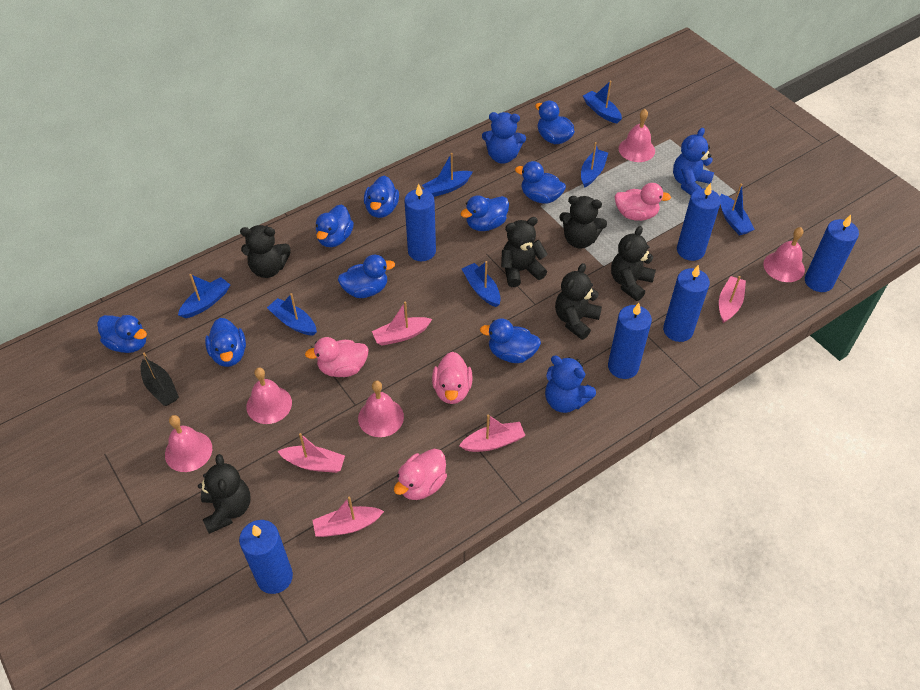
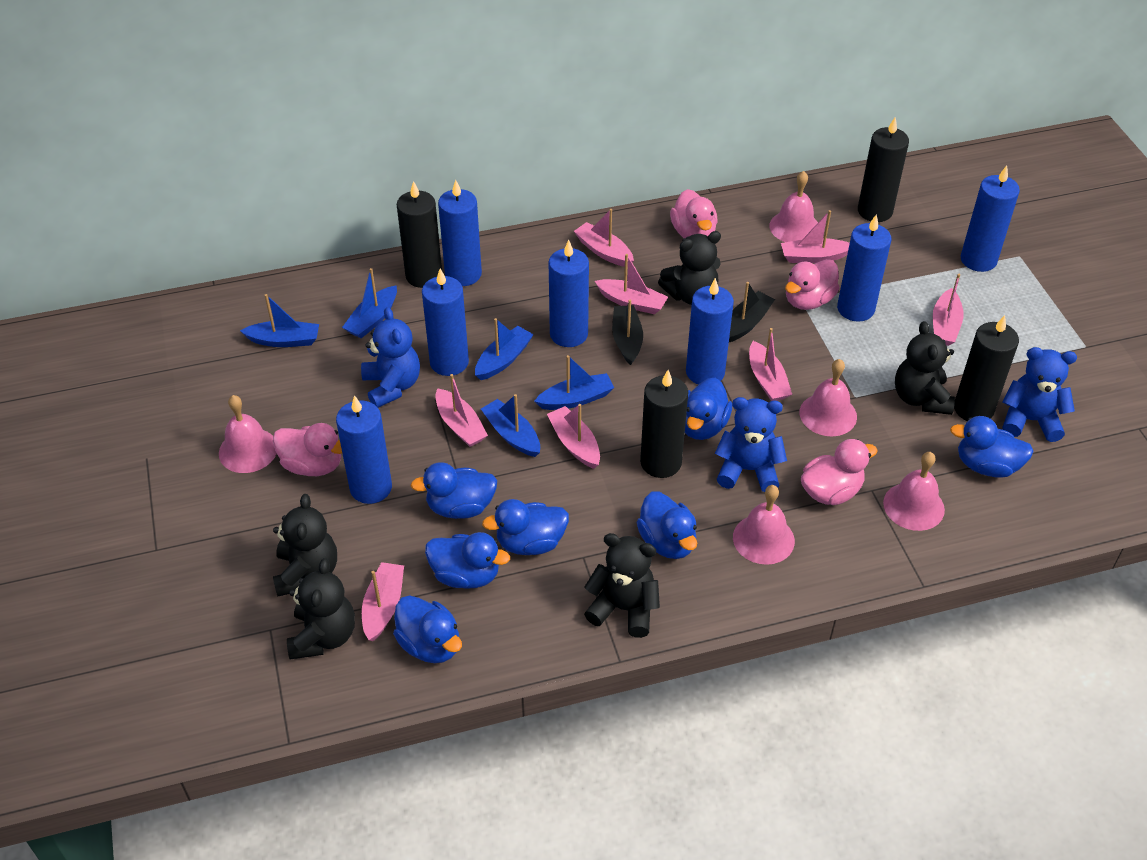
black boat: 1 -> 2
black candle: 0 -> 4
black teddy bear: 6 -> 5
blue boat: 7 -> 5
blue candle: 6 -> 7
blue duck: 9 -> 7
pink boat: 5 -> 8

